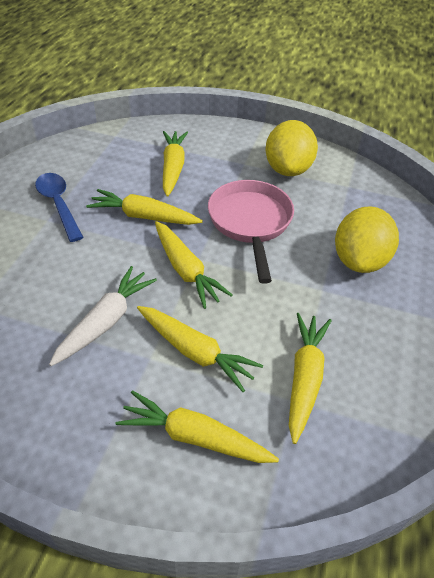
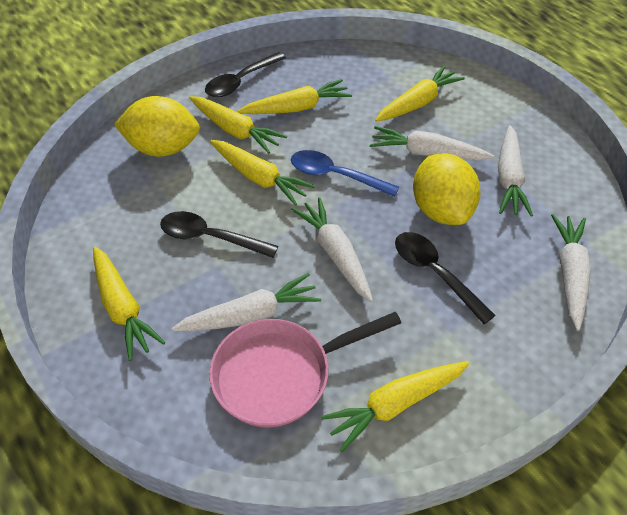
black spoon: 0 -> 3
white carrot: 1 -> 5

